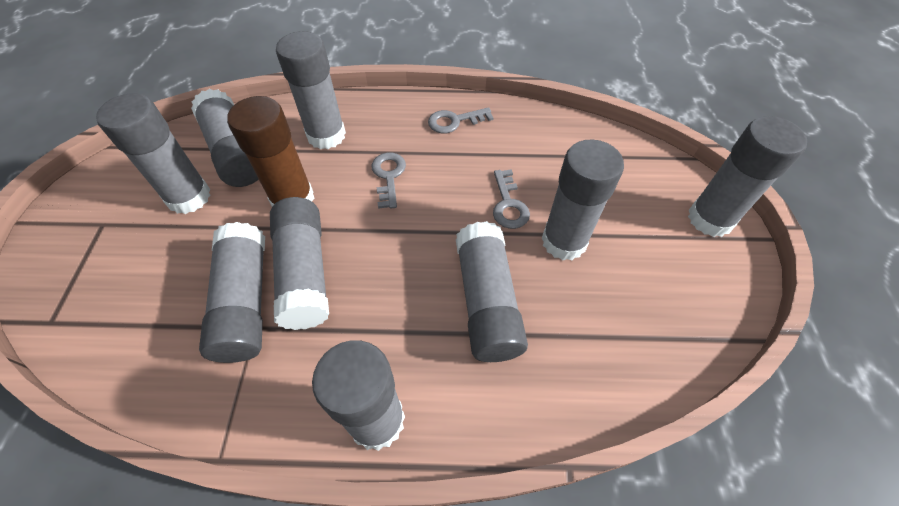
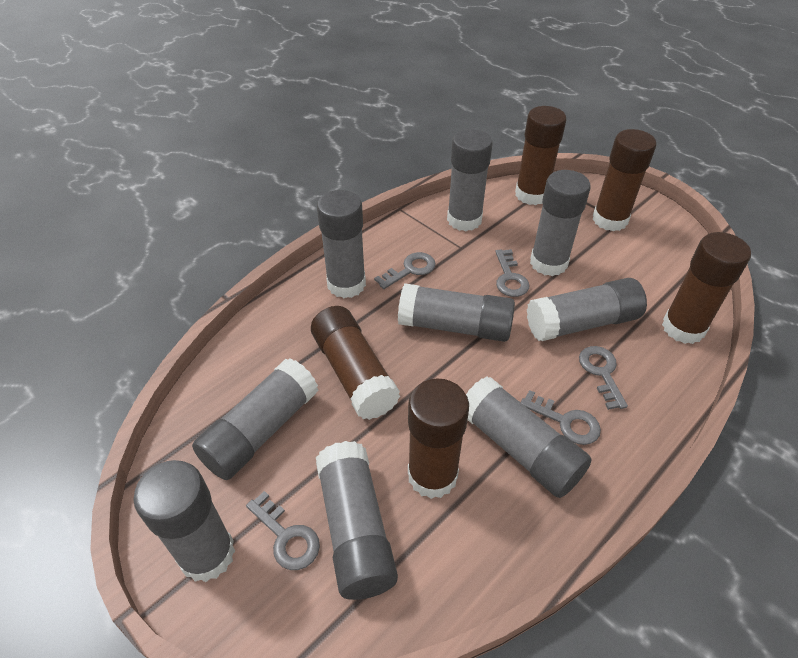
brown glue stick: 1 -> 5
grey key: 3 -> 5

